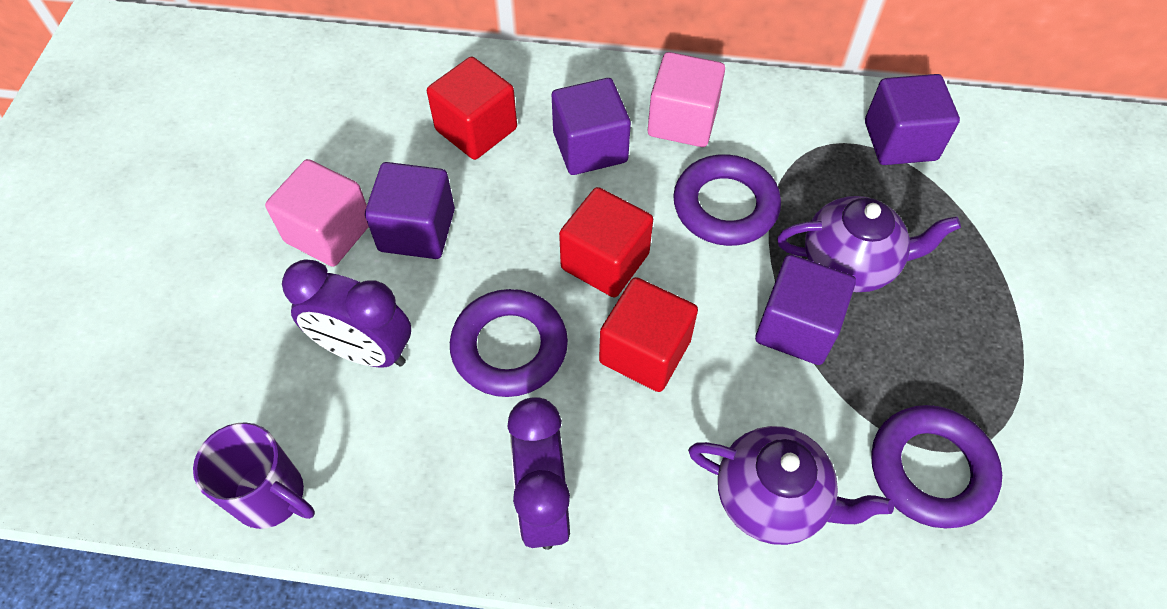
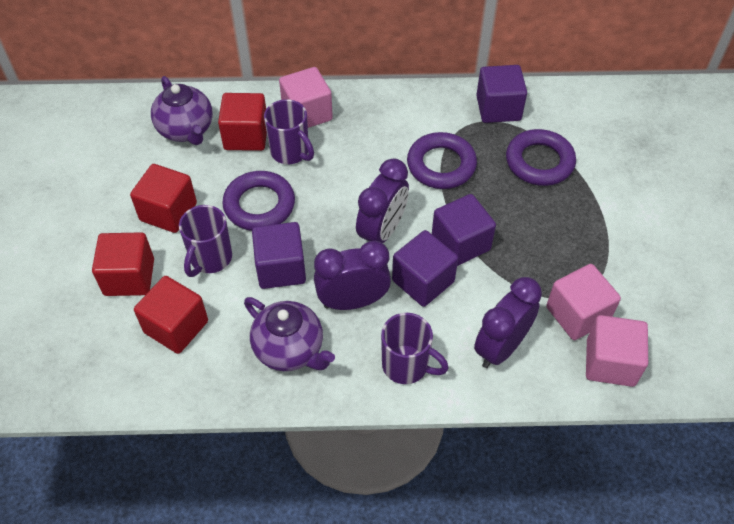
pink cube: 2 -> 3
purple clock: 2 -> 3
purple mug: 1 -> 3
red cube: 3 -> 4

